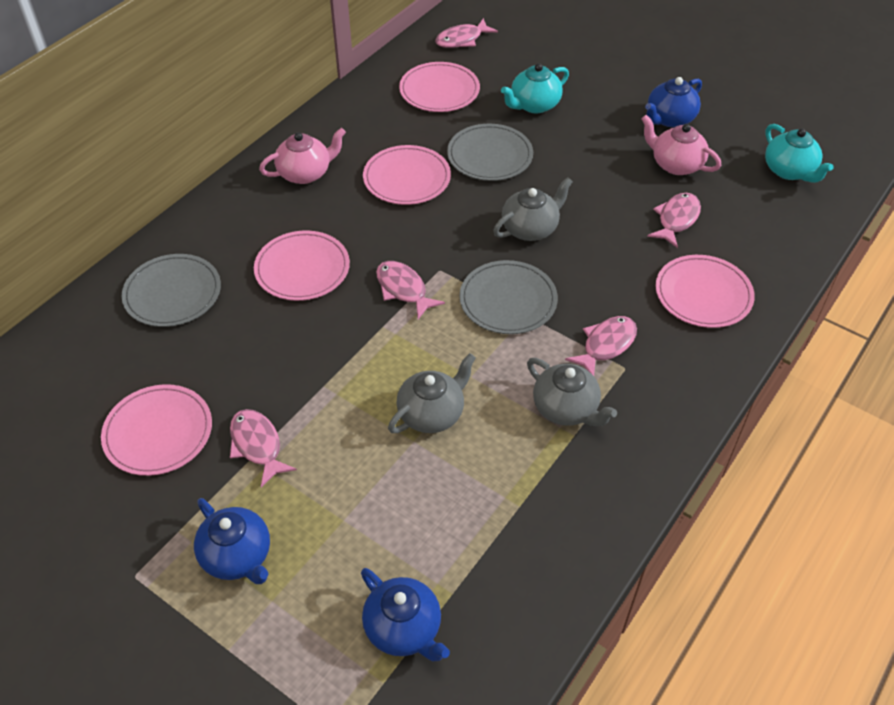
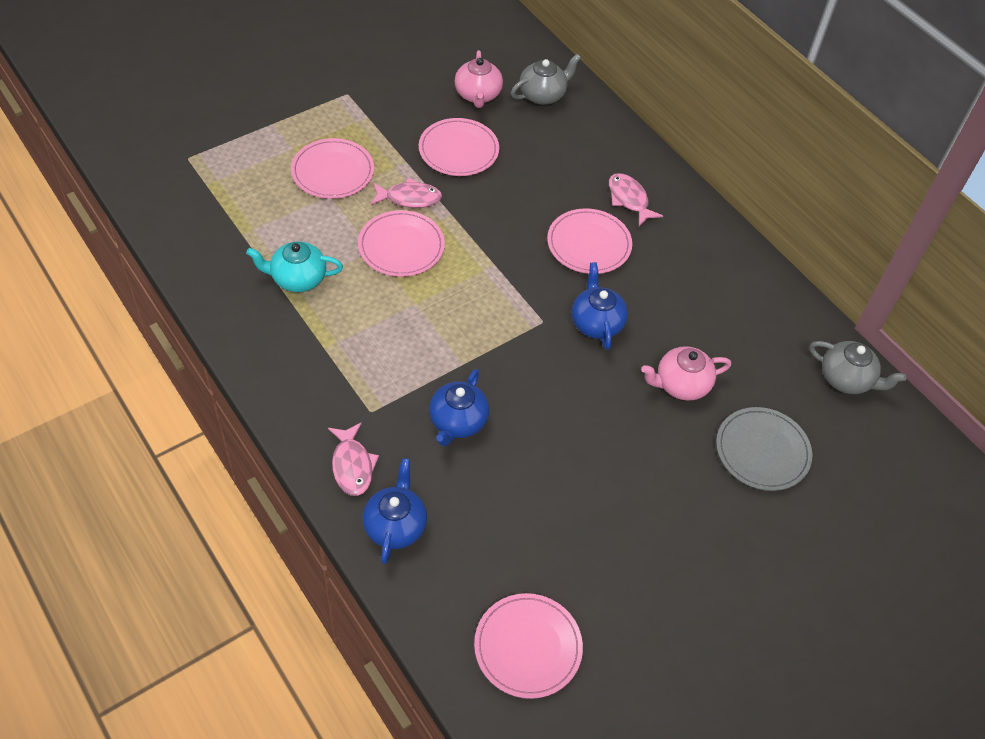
grey plate: 3 -> 1
grey teapot: 3 -> 2
pink fish: 5 -> 3
turquoise teapot: 2 -> 1

